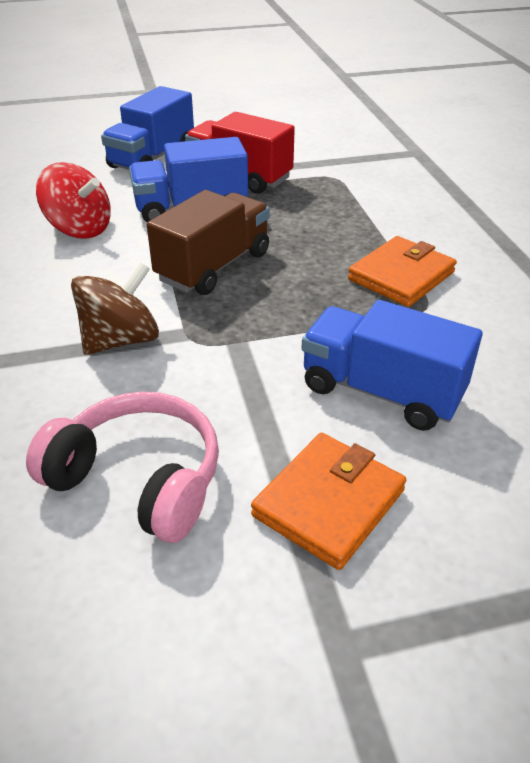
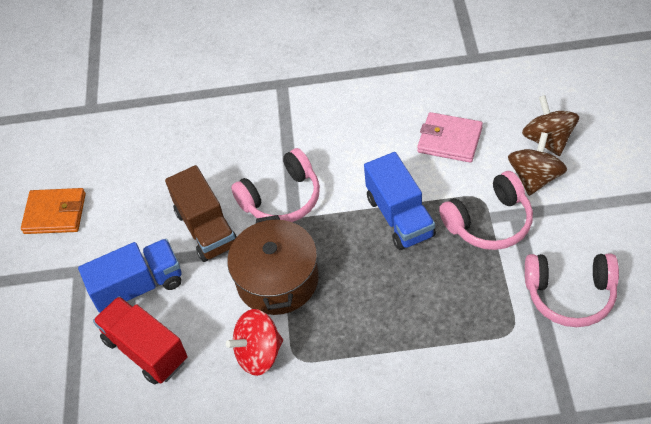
blue truck: 3 -> 2
brown pot: 0 -> 1
brown spinning top: 1 -> 2
orange wallet: 2 -> 1
pink headphones: 1 -> 3
pink wallet: 0 -> 1

